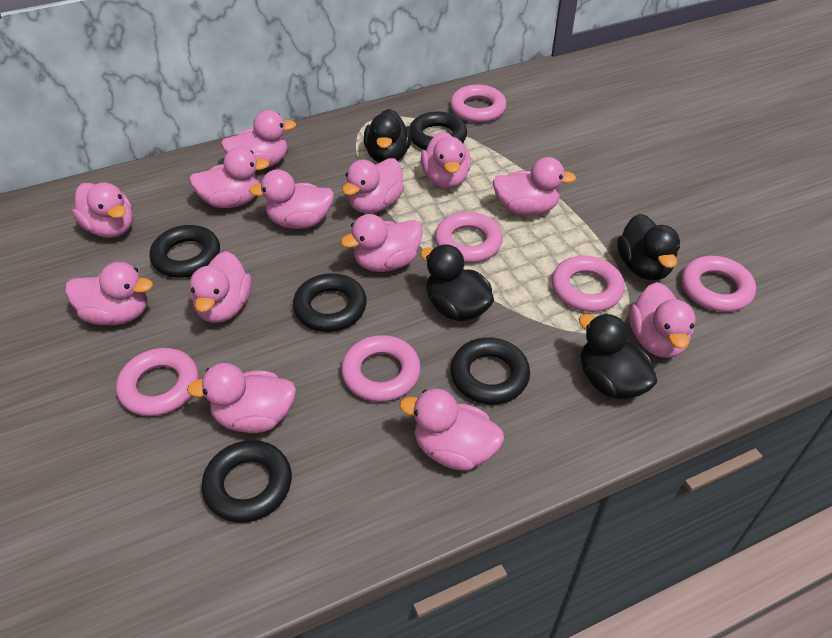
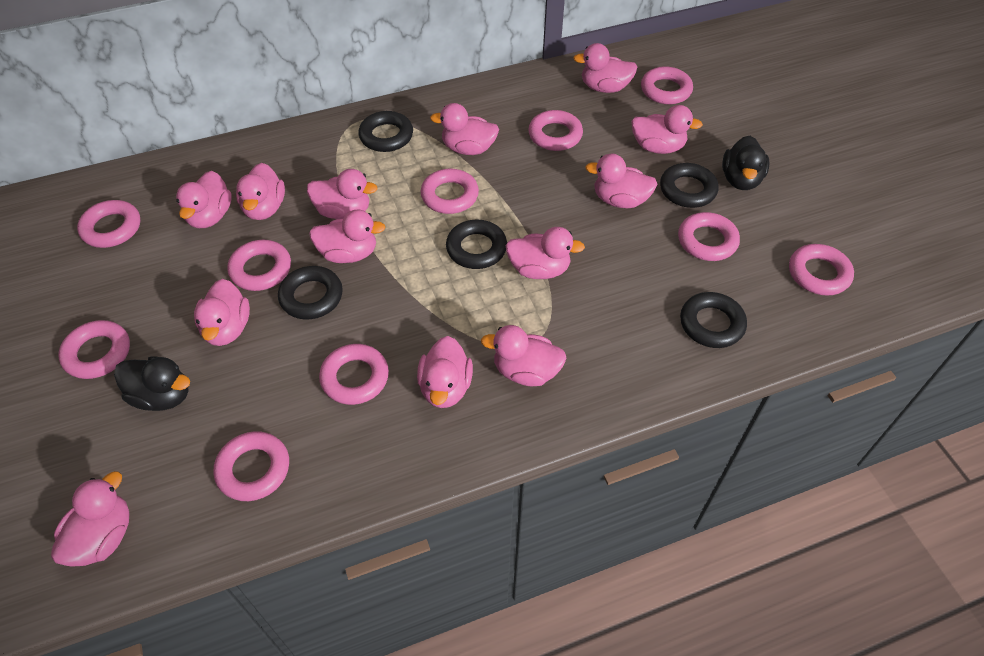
black duck: 4 -> 2
pink ring: 6 -> 10

